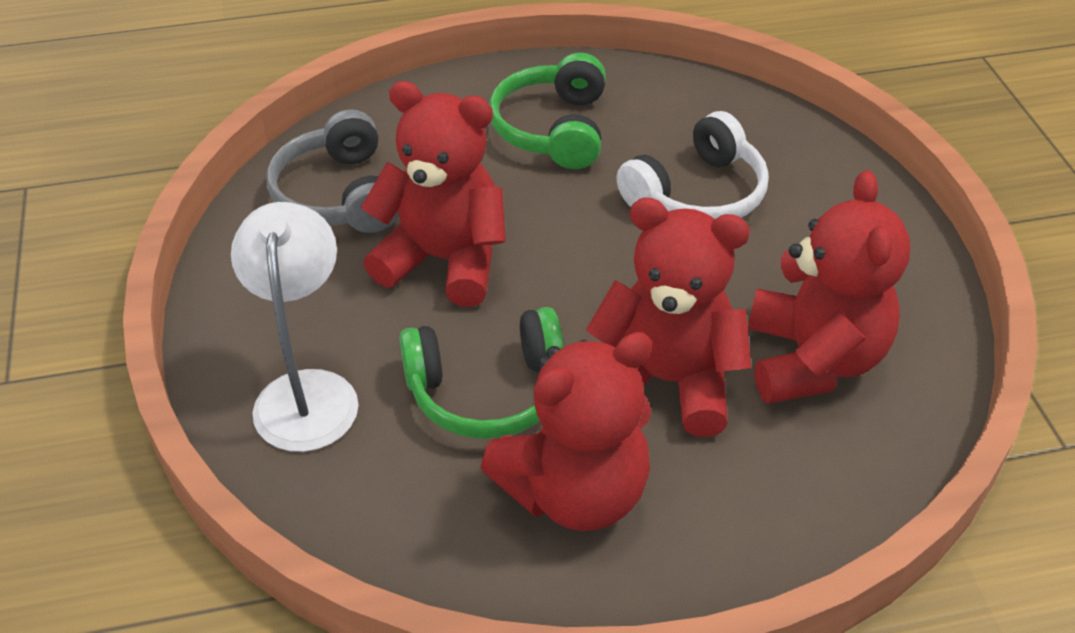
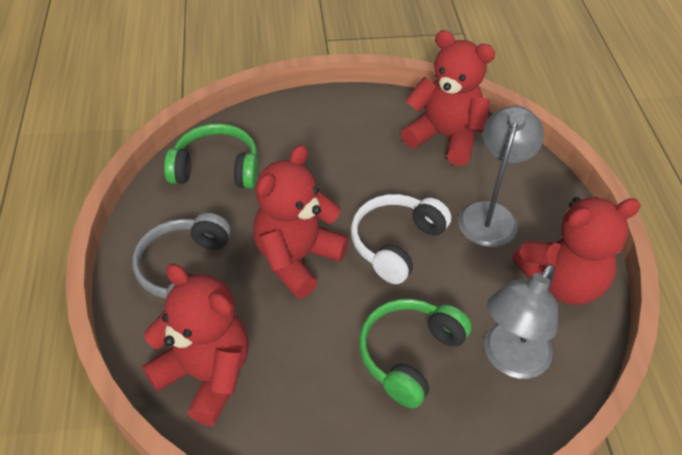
grey lamp: 0 -> 2
white lamp: 1 -> 0

